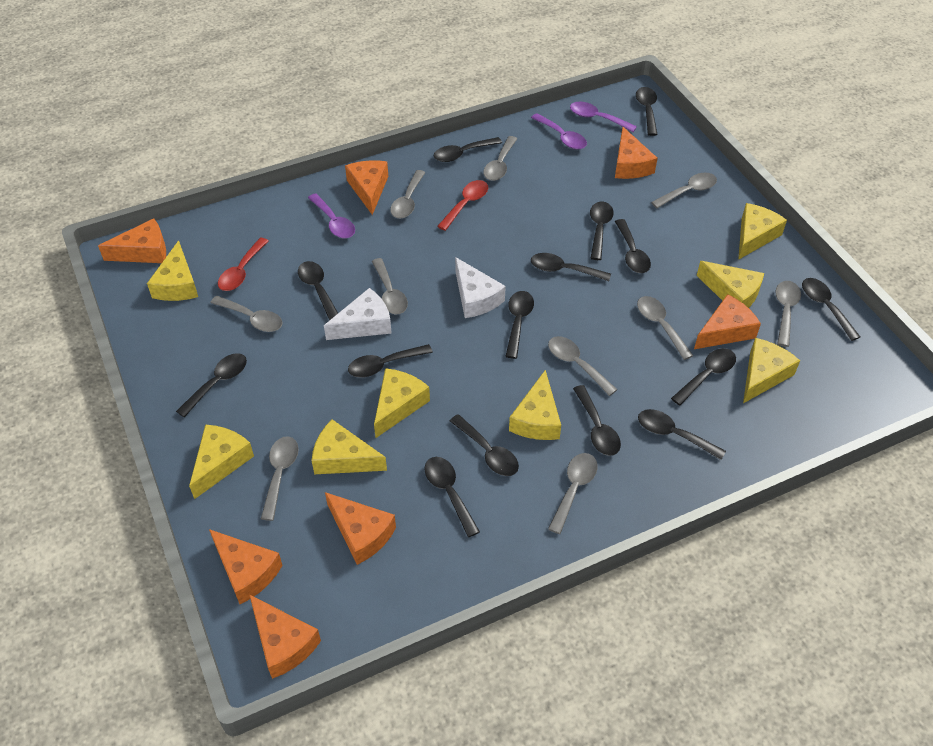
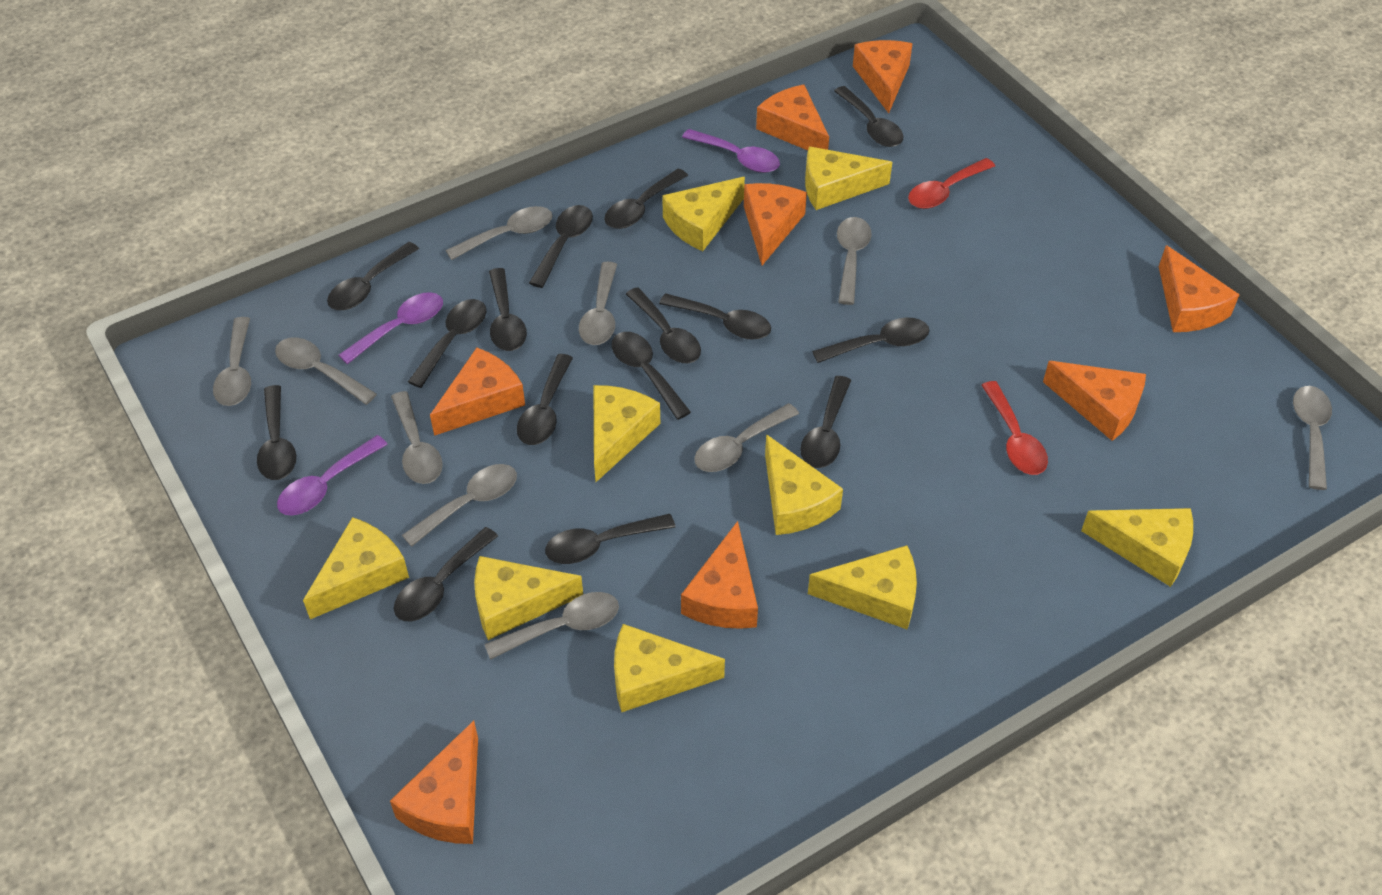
orange cheese: 7 -> 8
white cheese: 2 -> 0
yellow cheese: 8 -> 9

